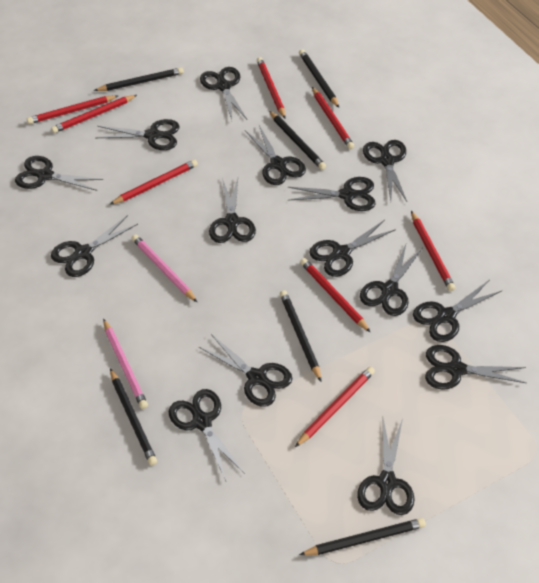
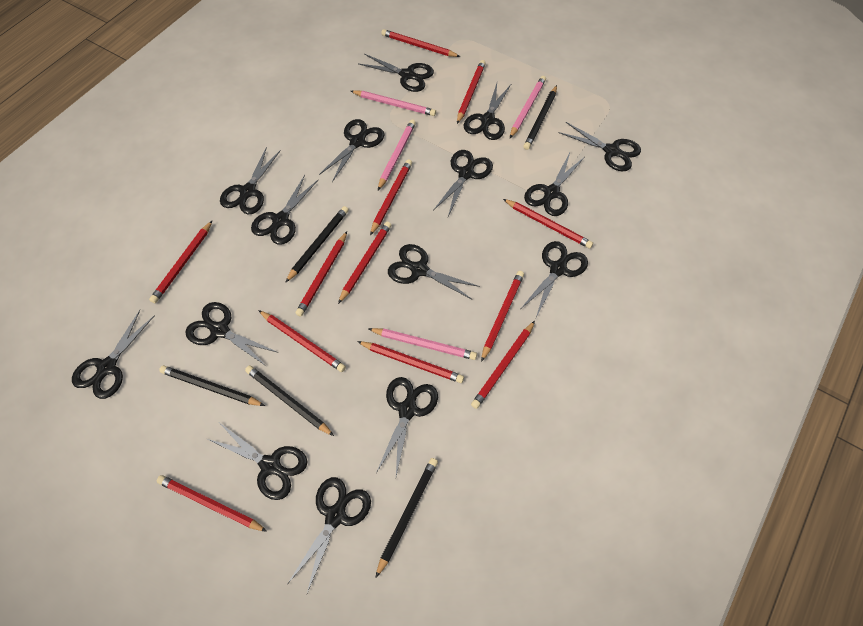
black pencil: 6 -> 5
pink pencil: 2 -> 4
red pencil: 8 -> 12

